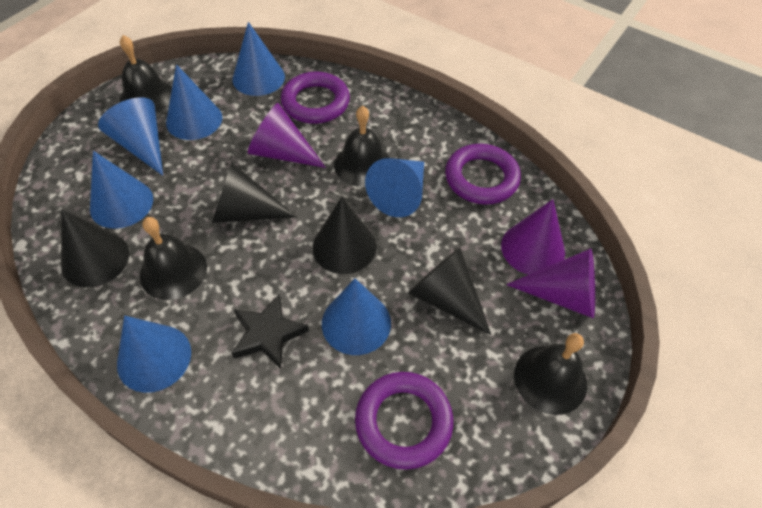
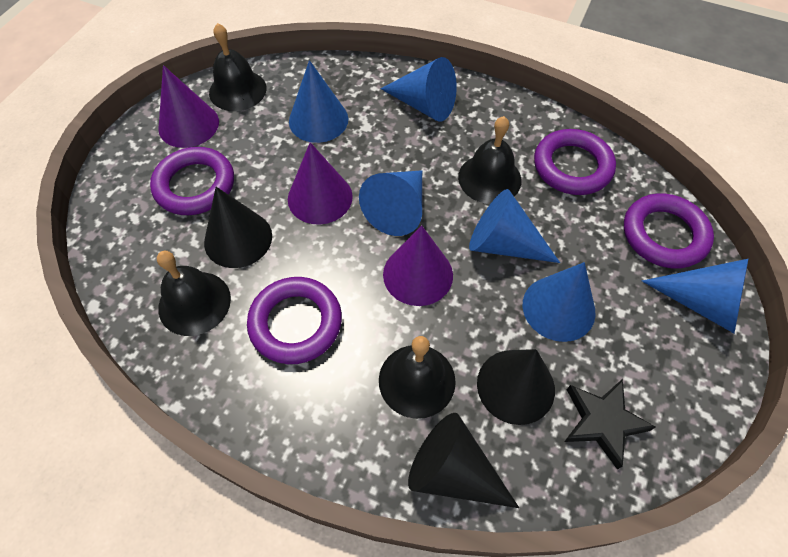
black cone: 4 -> 3
blue cone: 7 -> 6
purple ring: 3 -> 4

